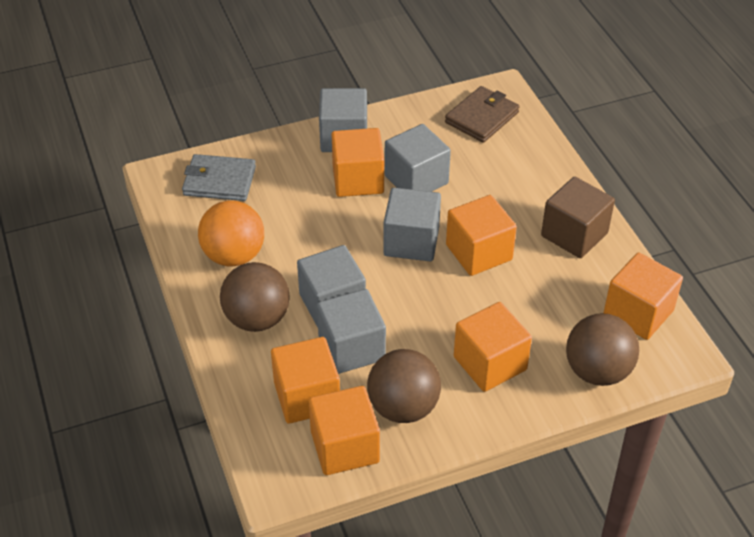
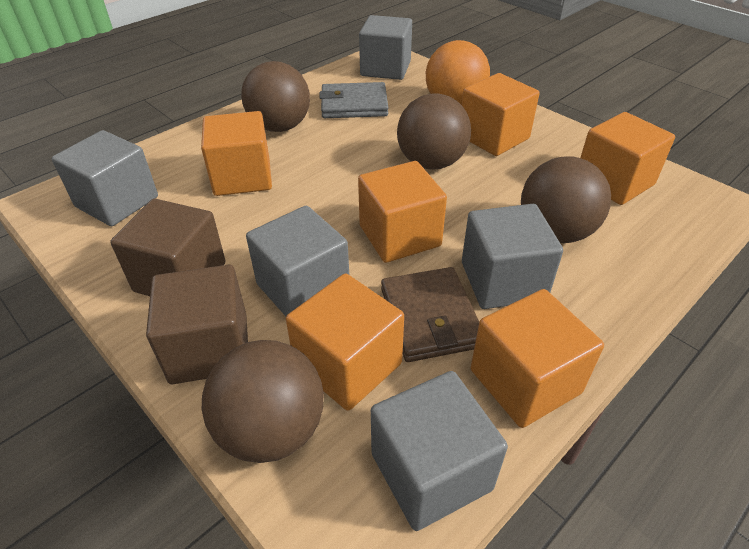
brown ball: 3 -> 4
brown cube: 1 -> 2

